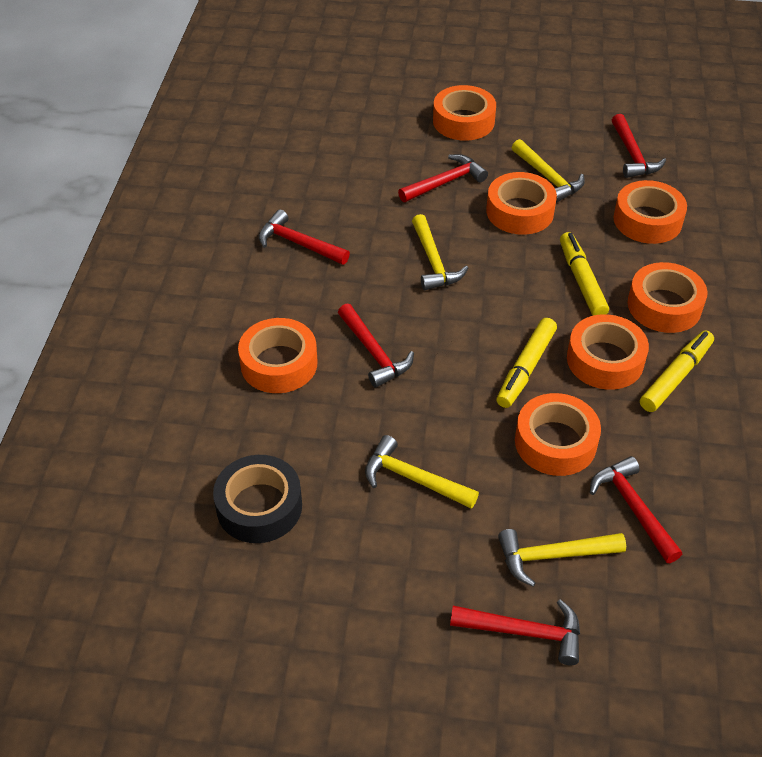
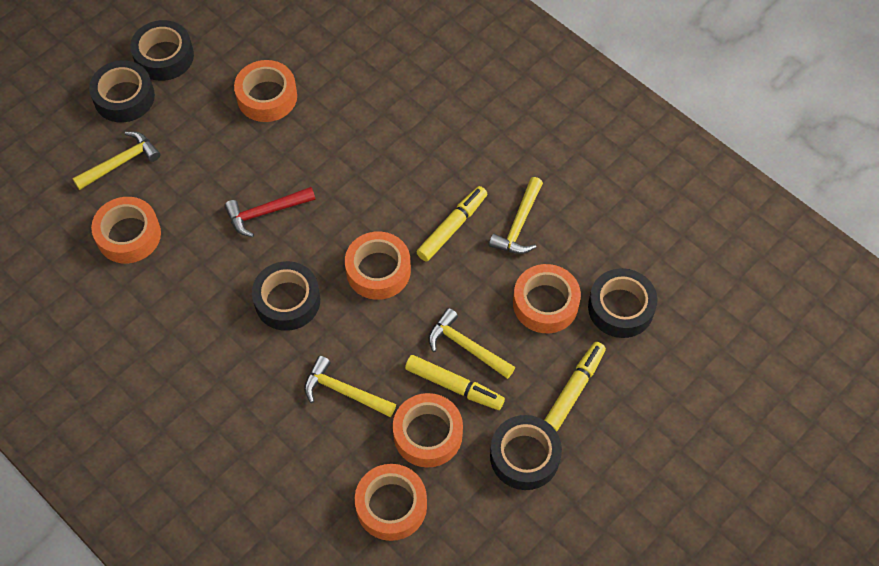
black tape: 1 -> 5
orange tape: 7 -> 6
red hammer: 6 -> 1

